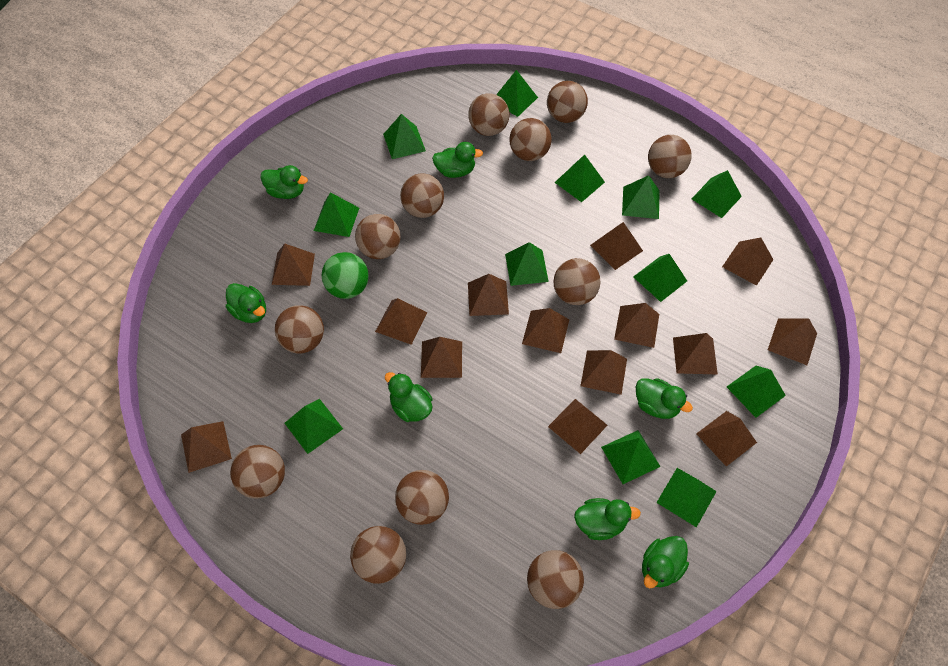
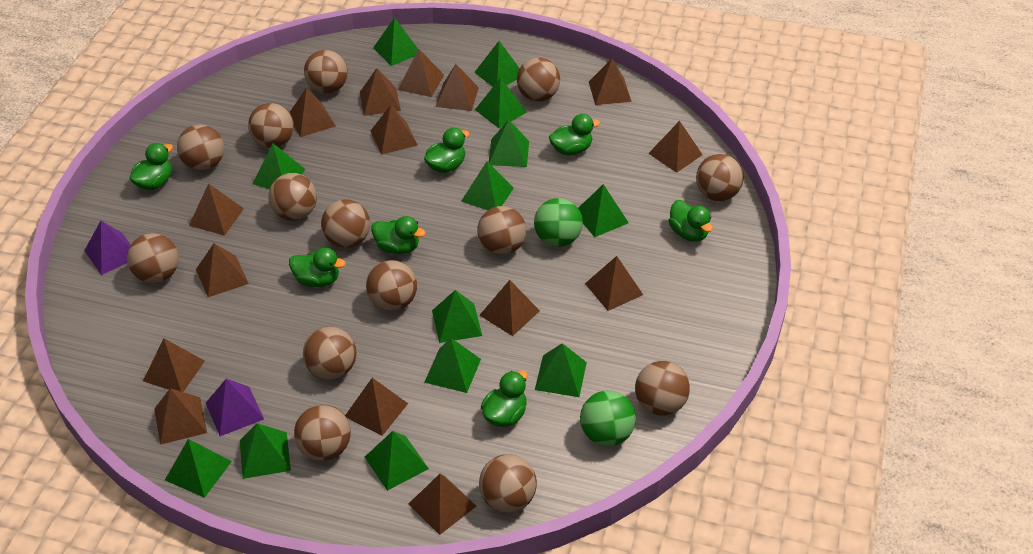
brown ball: 12 -> 14
brown pyramid: 14 -> 15
green ball: 1 -> 2
green pyramid: 12 -> 13
purple pyramid: 0 -> 2

